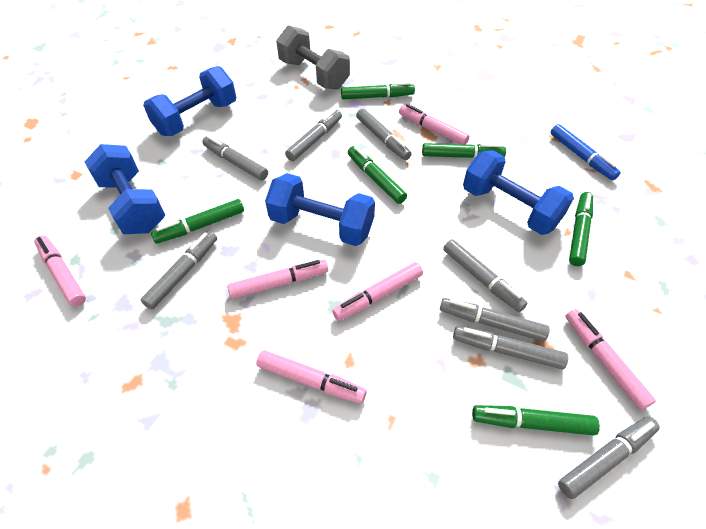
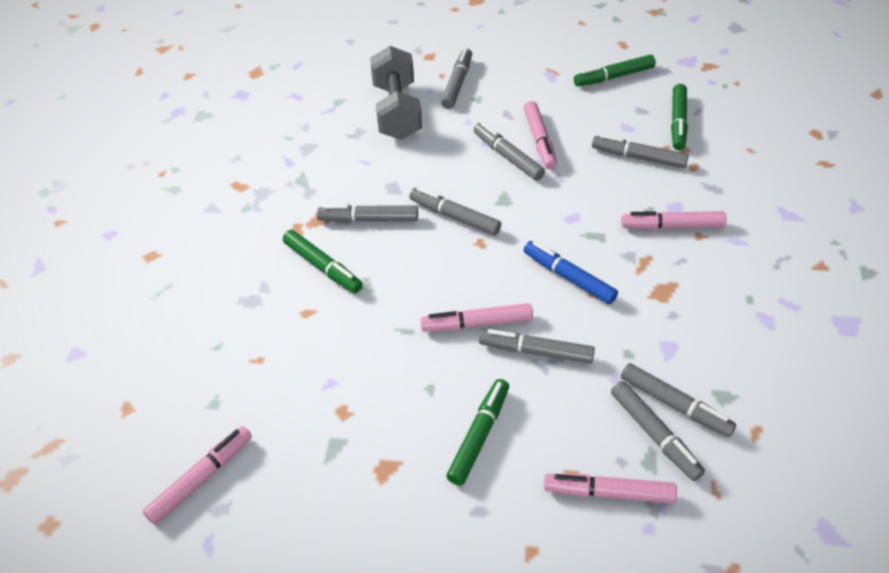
blue dumbbell: 4 -> 0
green marker: 6 -> 4
pink marker: 6 -> 5

